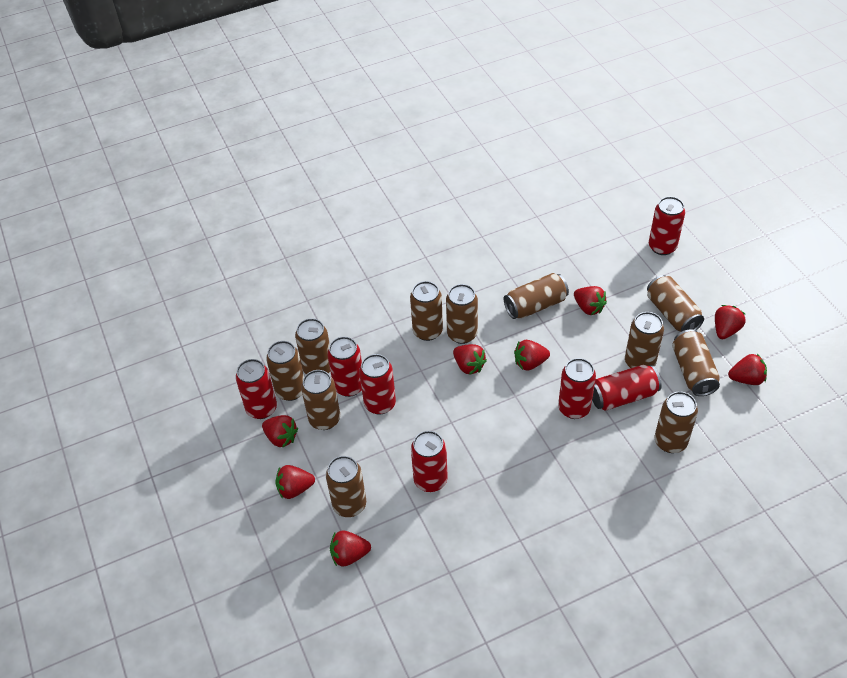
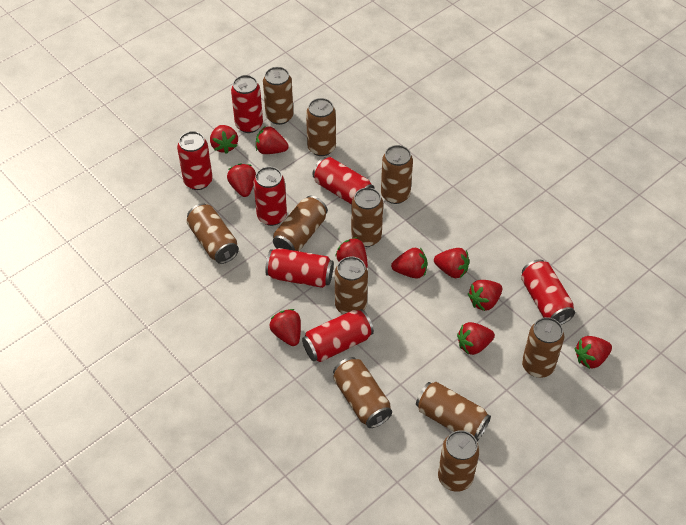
red strawberry: 8 -> 10

